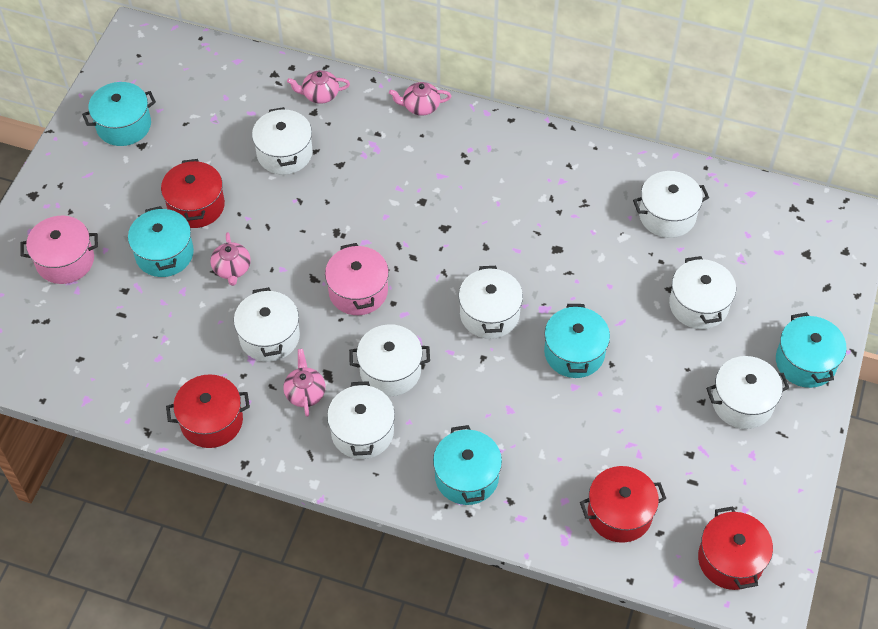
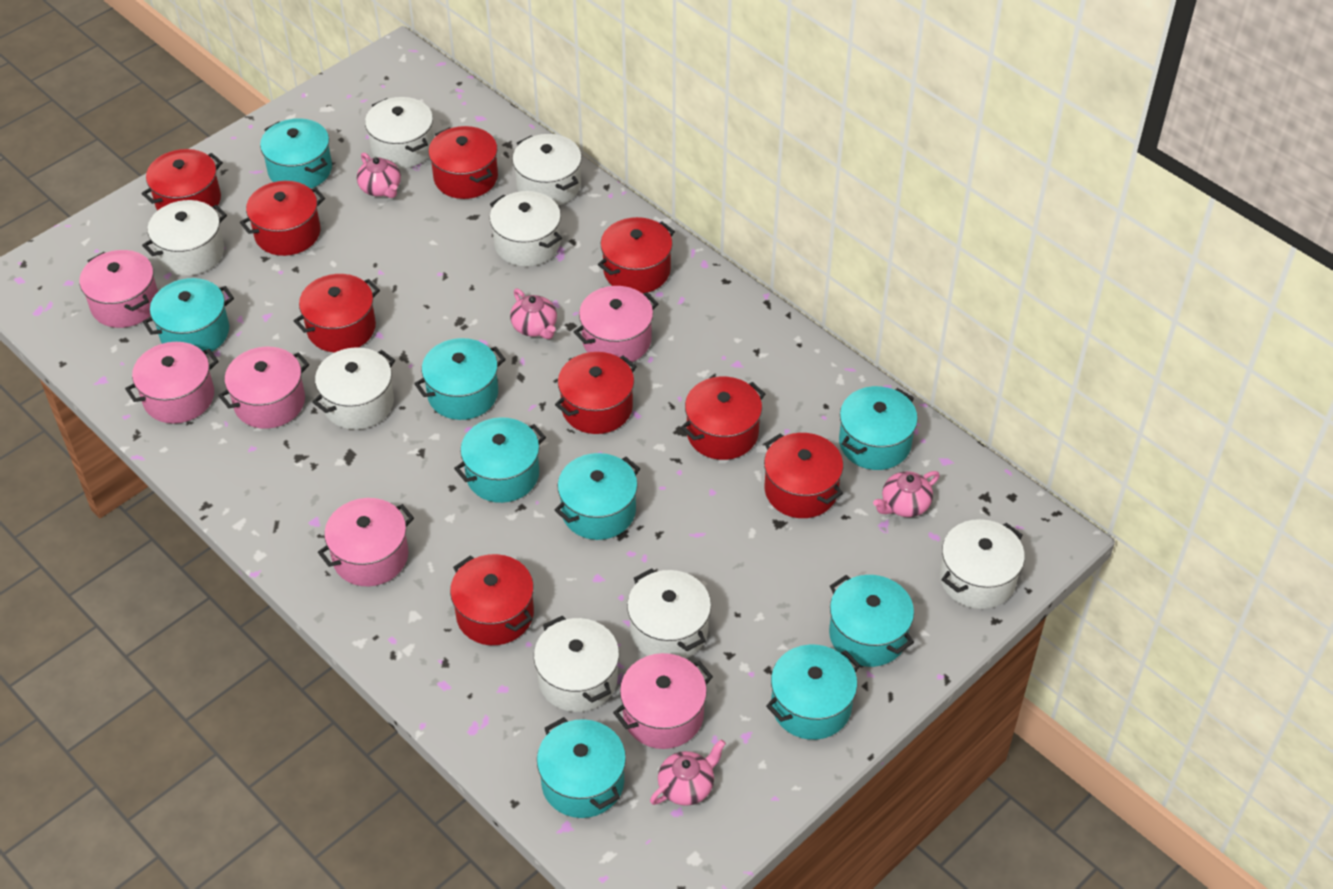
pink pot: 2 -> 6
red pot: 4 -> 9
turquoise pot: 5 -> 9

